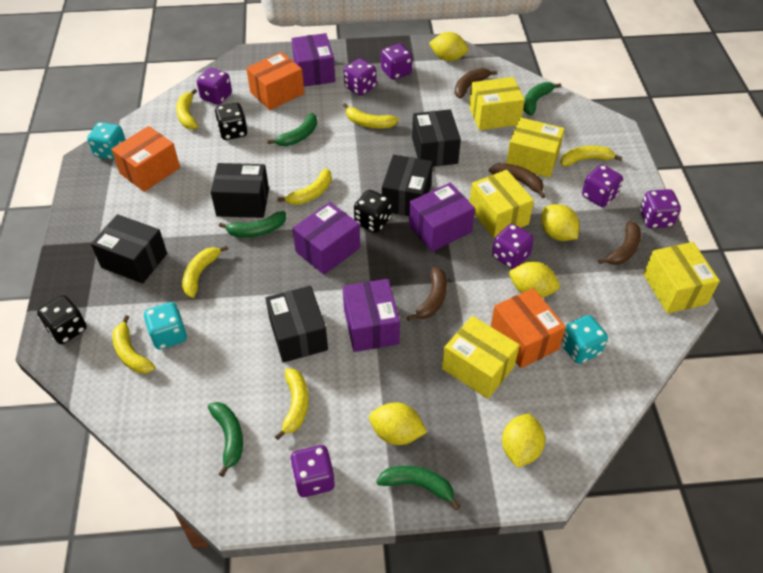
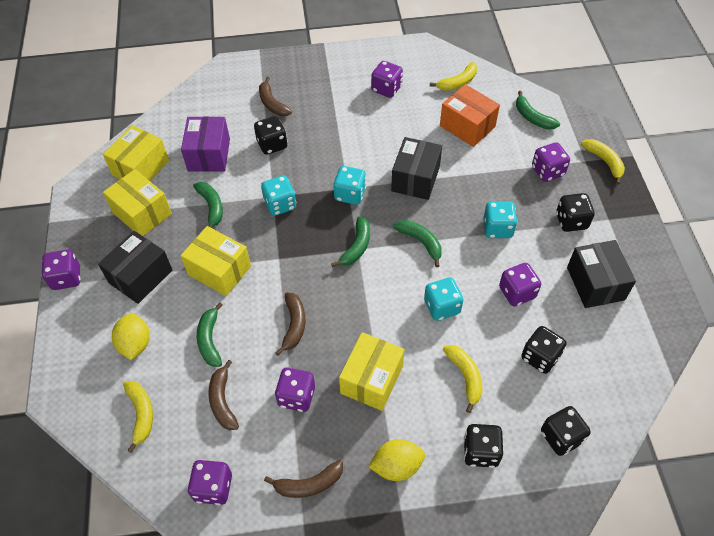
black box: 5 -> 3
black dice: 3 -> 5
orange box: 3 -> 1
purple box: 4 -> 1
purple dice: 7 -> 6
turquoise dice: 3 -> 4
yellow banana: 7 -> 4
yellow box: 5 -> 4
yellow lemon: 5 -> 2

